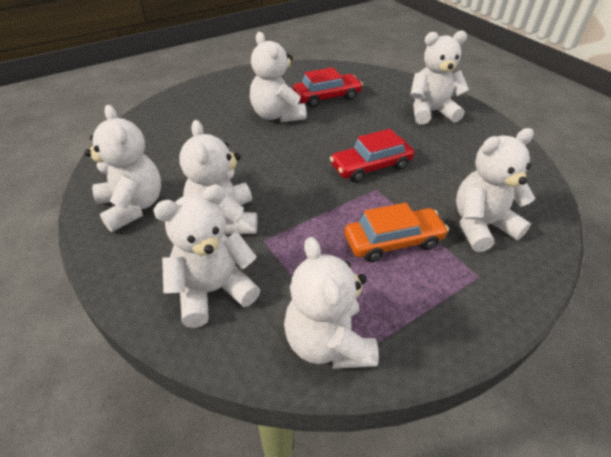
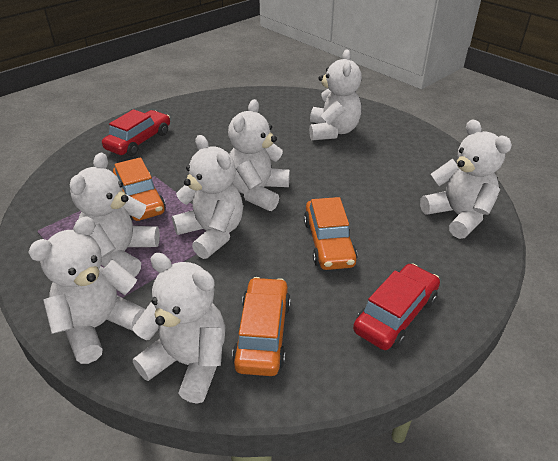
orange car: 1 -> 3

